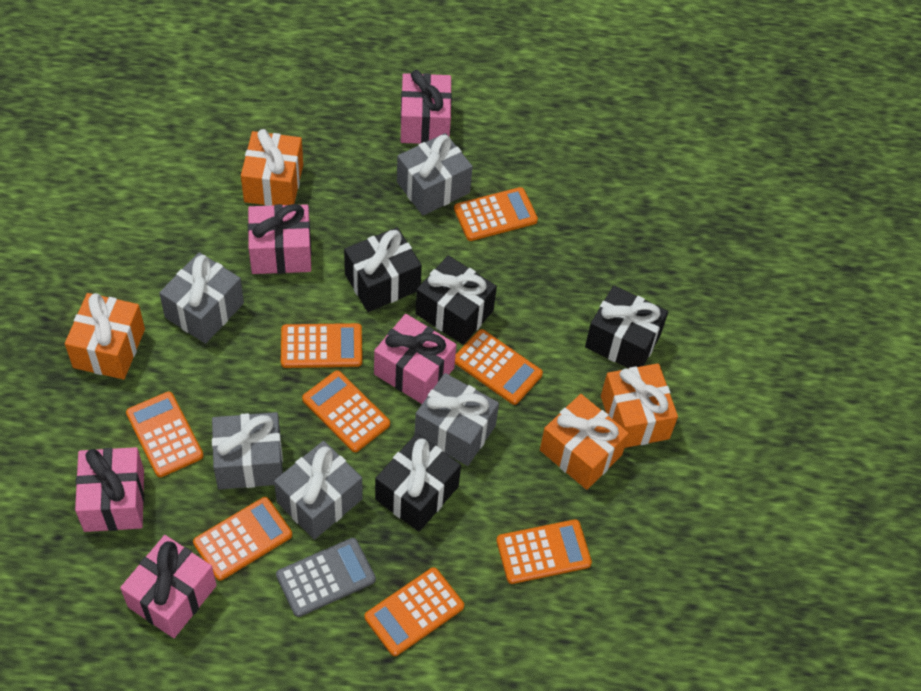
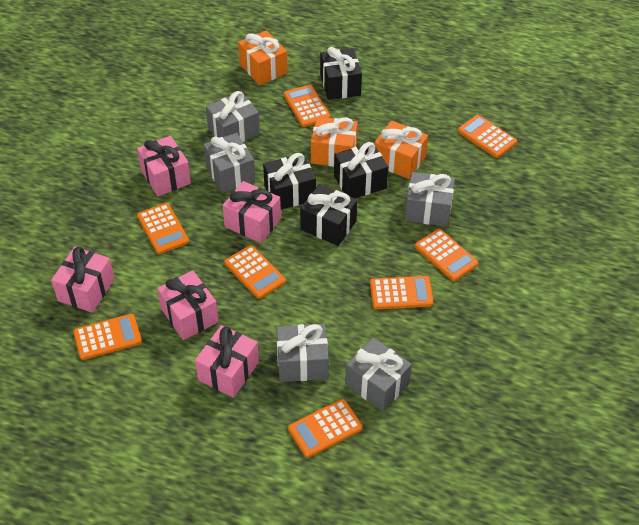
grey calculator: 1 -> 0
orange gift: 4 -> 3

